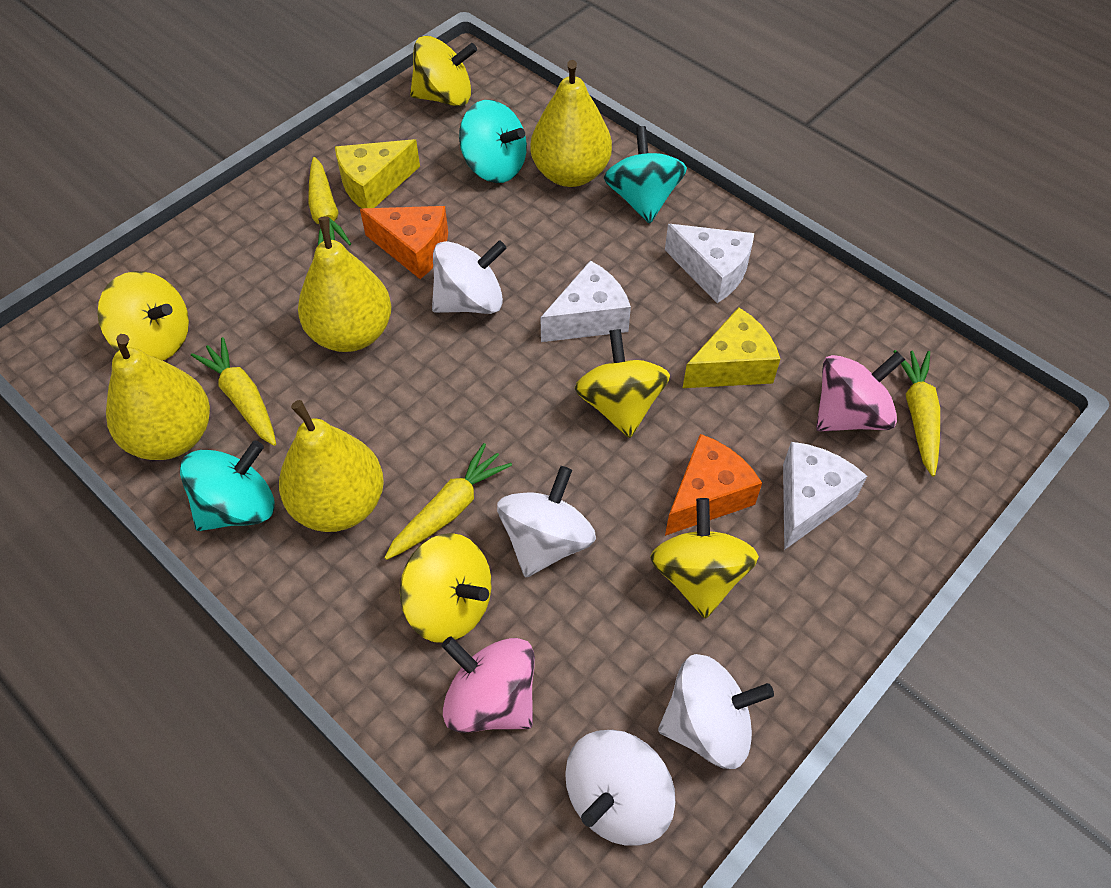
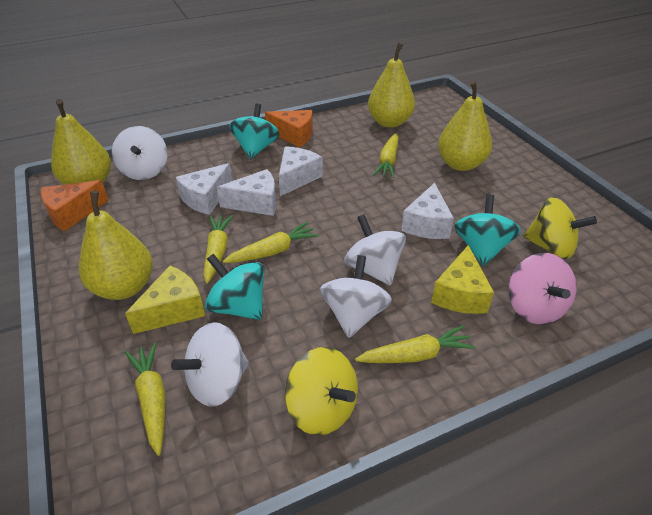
pink spinning top: 2 -> 1
white cheese: 3 -> 4
yellow carrot: 4 -> 5
yellow spinning top: 5 -> 2

